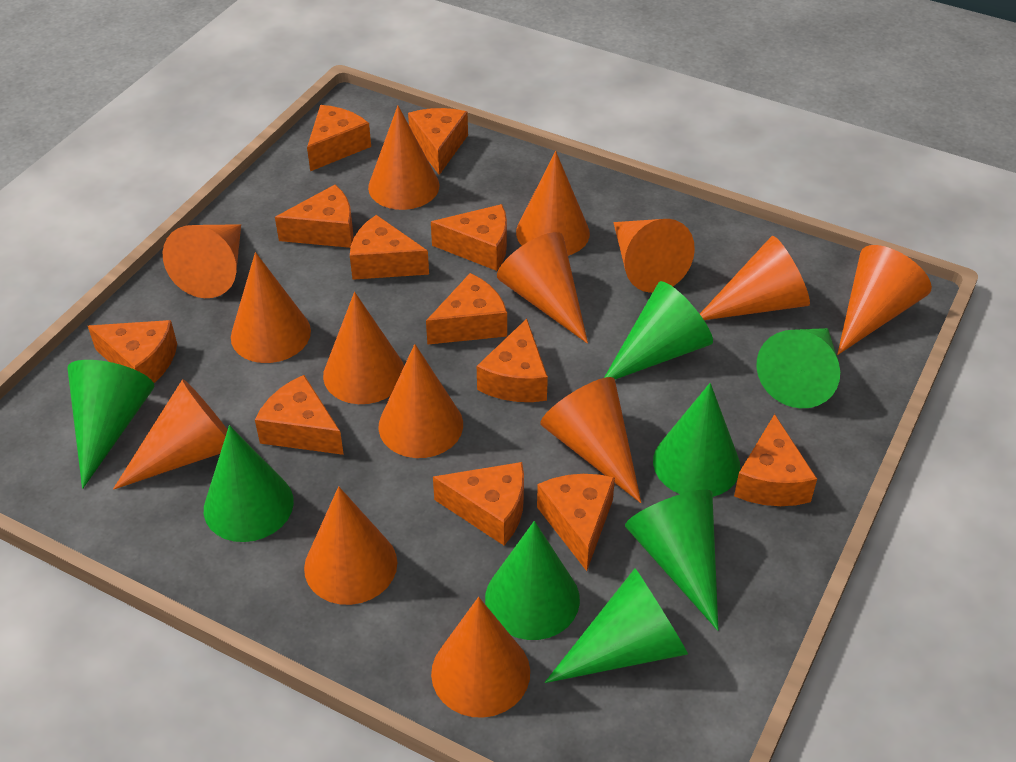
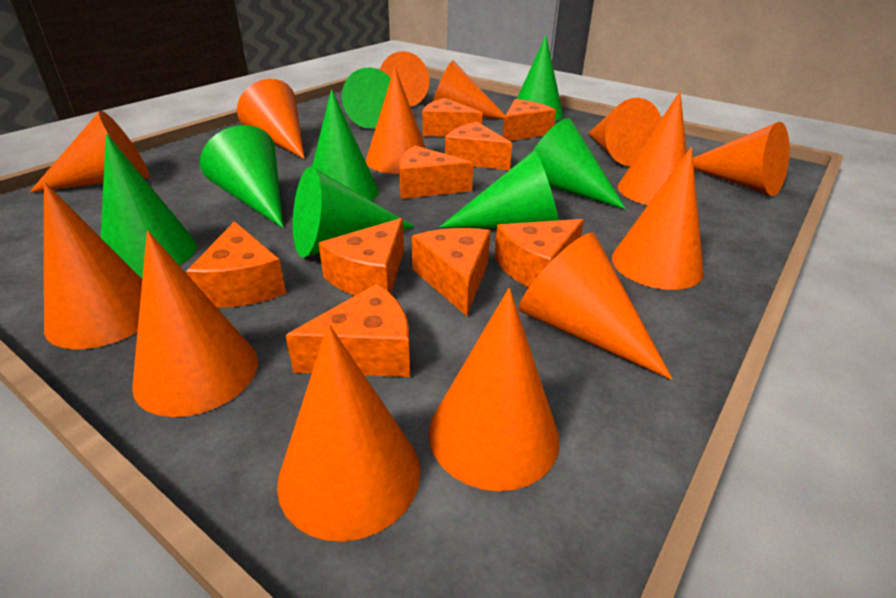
orange cheese: 12 -> 9

